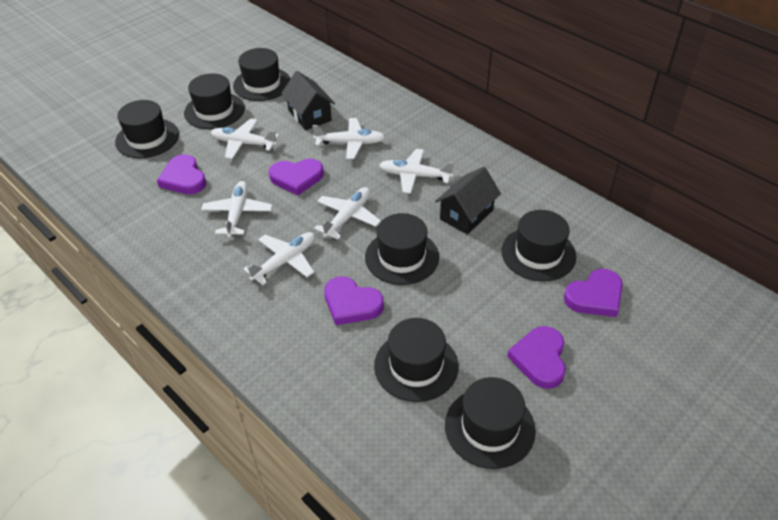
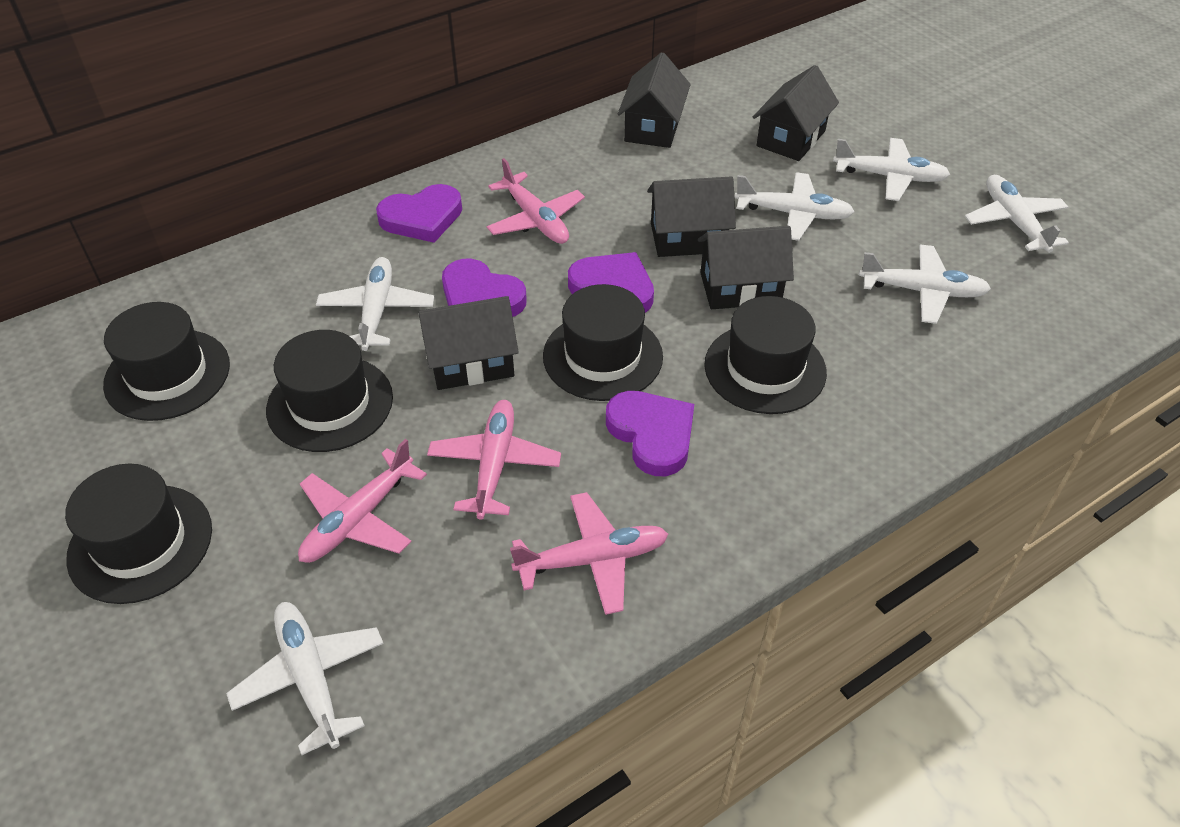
black hat: 7 -> 5
black house: 2 -> 5
pink plane: 0 -> 4
purple heart: 5 -> 4

